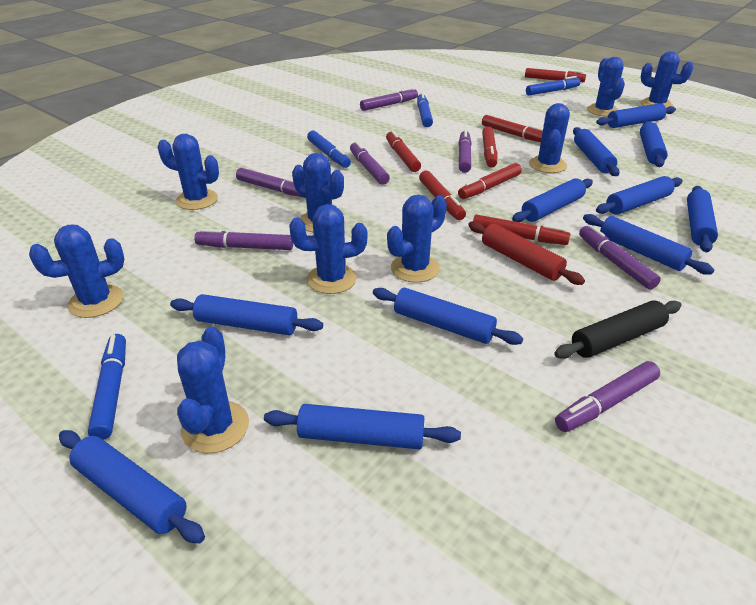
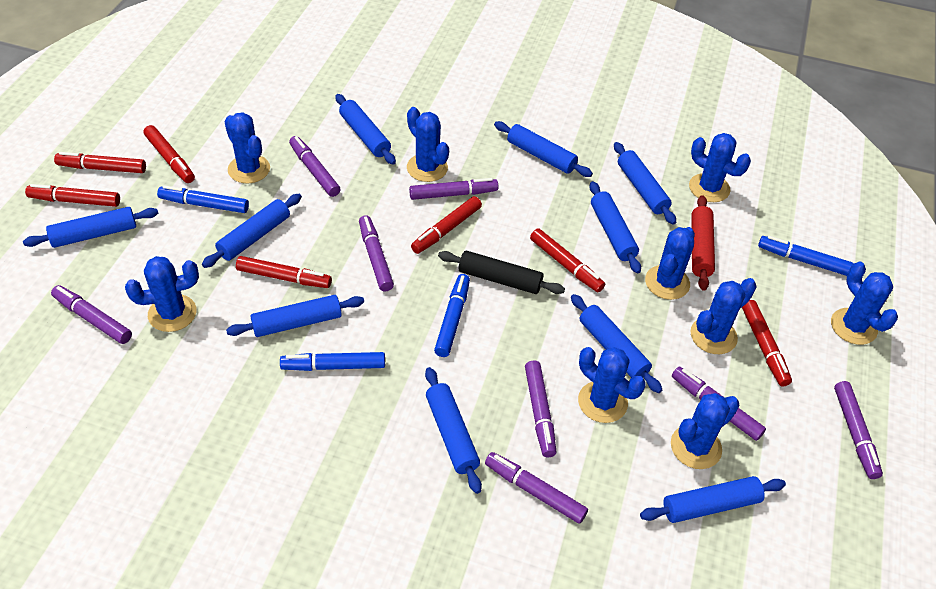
blue rolling pin: 11 -> 10
purple marker: 7 -> 8

